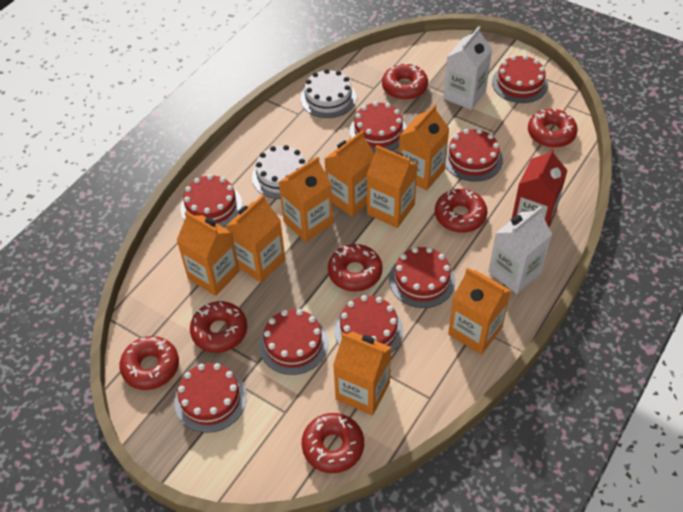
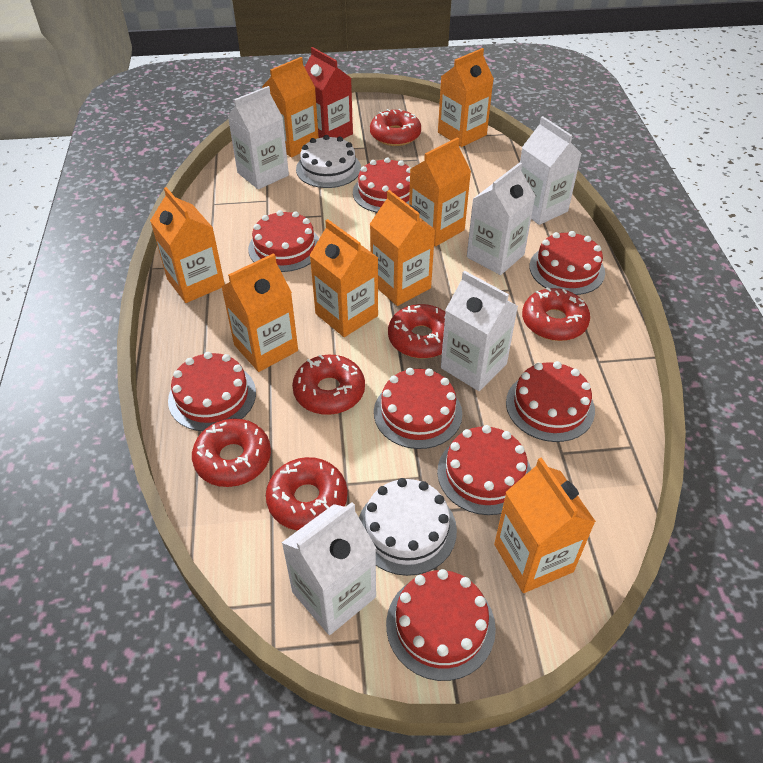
red donut: 7 -> 6
white carton: 2 -> 5

